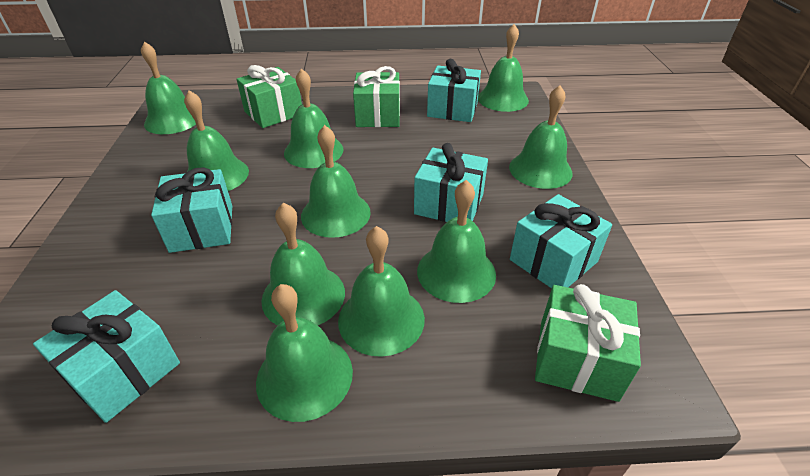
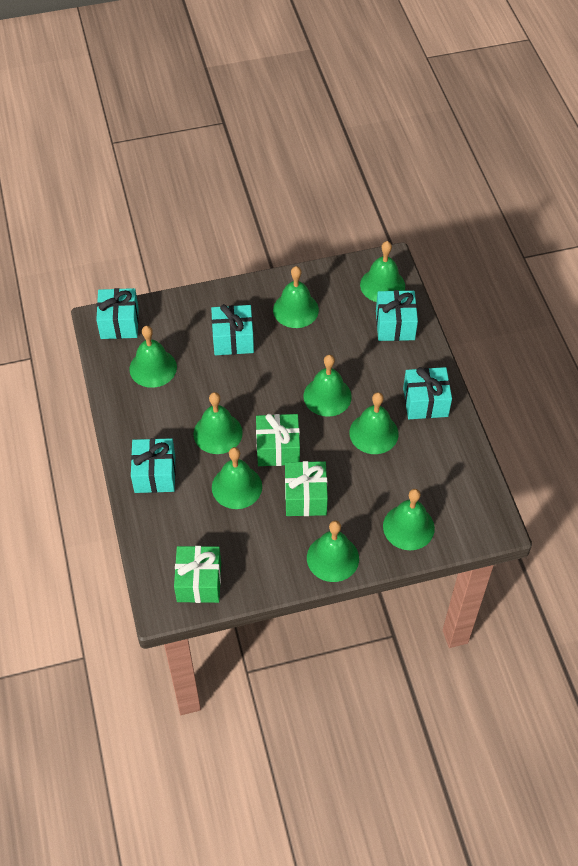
green bell: 10 -> 9

